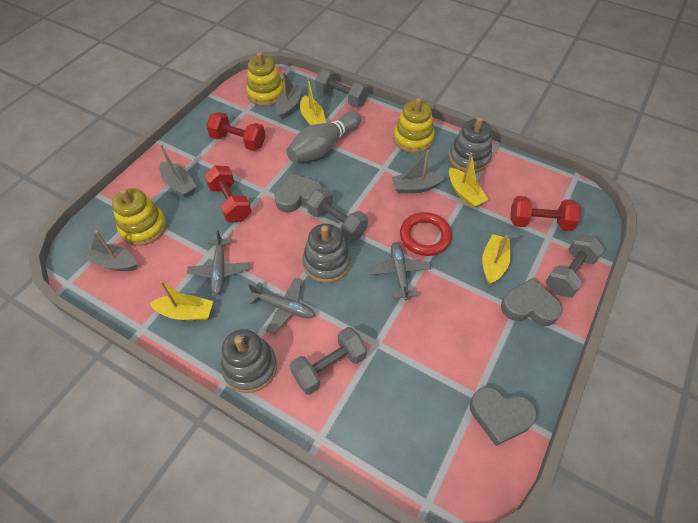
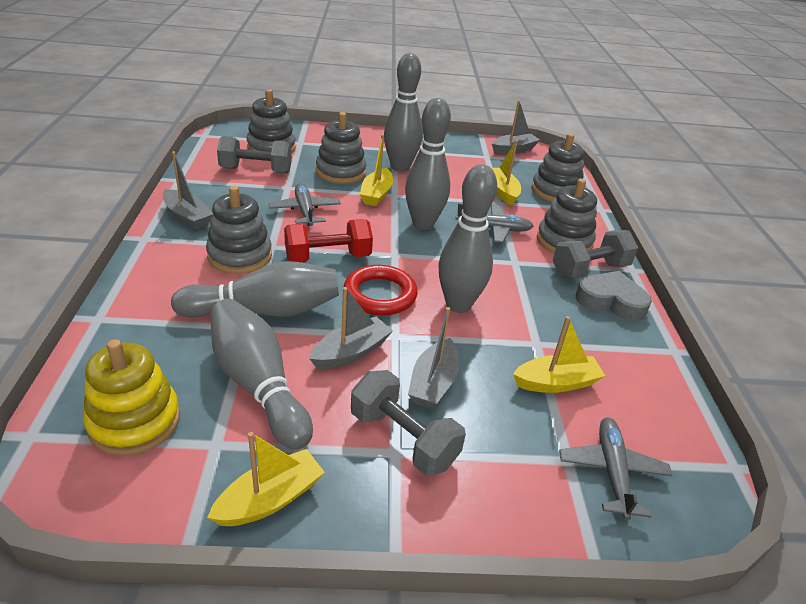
grey bowling pin: 1 -> 5
grey dumbbell: 4 -> 3
grey heart: 3 -> 1
grey stacking toy: 3 -> 5
red dumbbell: 3 -> 1
yellow stacking toy: 3 -> 1

